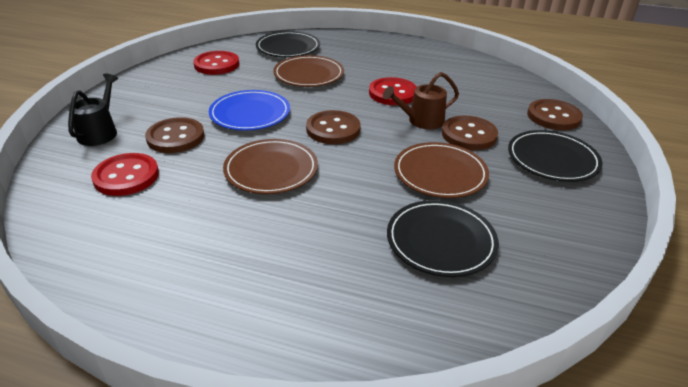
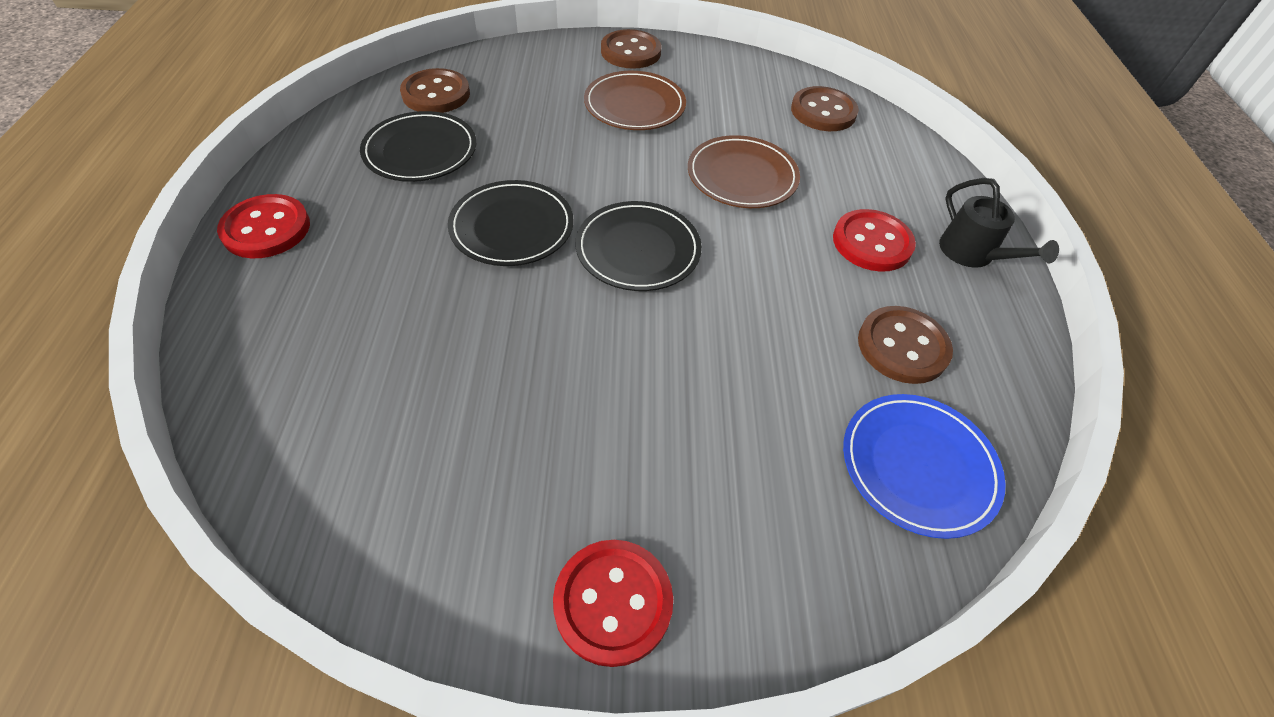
brown plate: 3 -> 2
brown watering can: 1 -> 0

